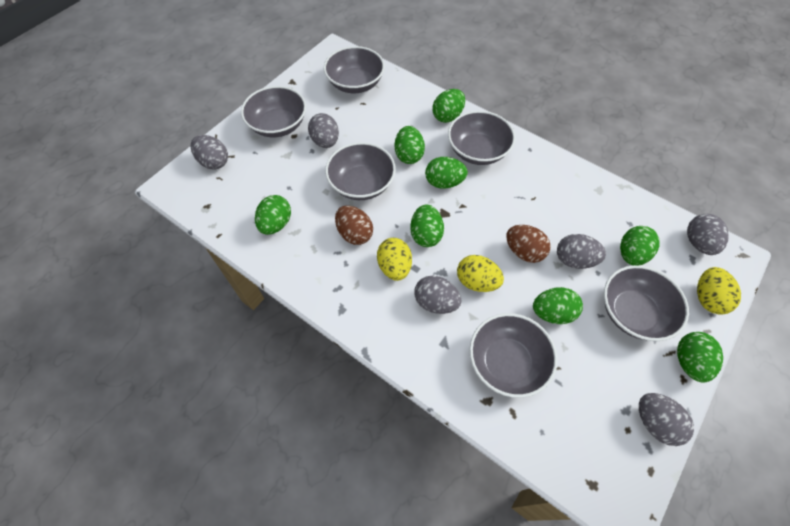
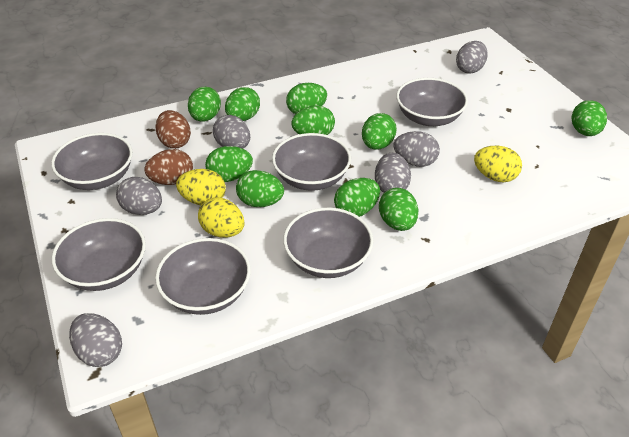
green egg: 8 -> 10

